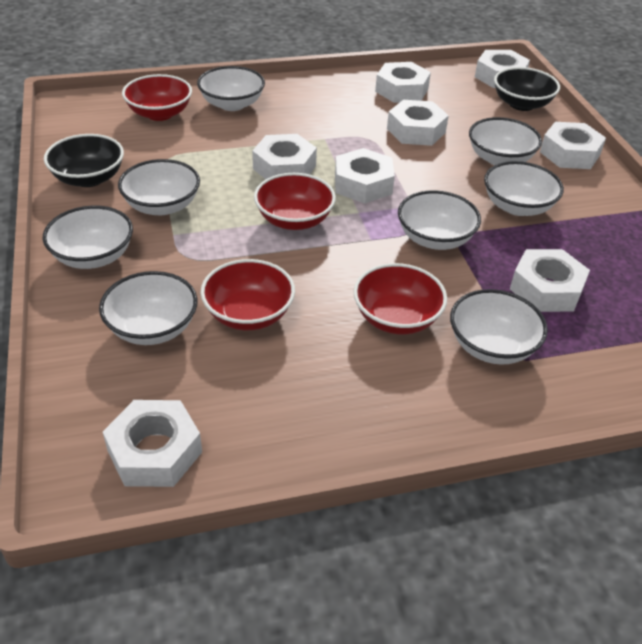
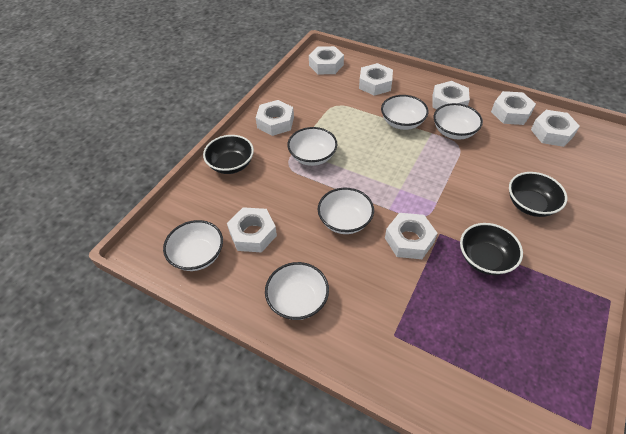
black bowl: 2 -> 3
red bowl: 4 -> 0
white bowl: 8 -> 6

